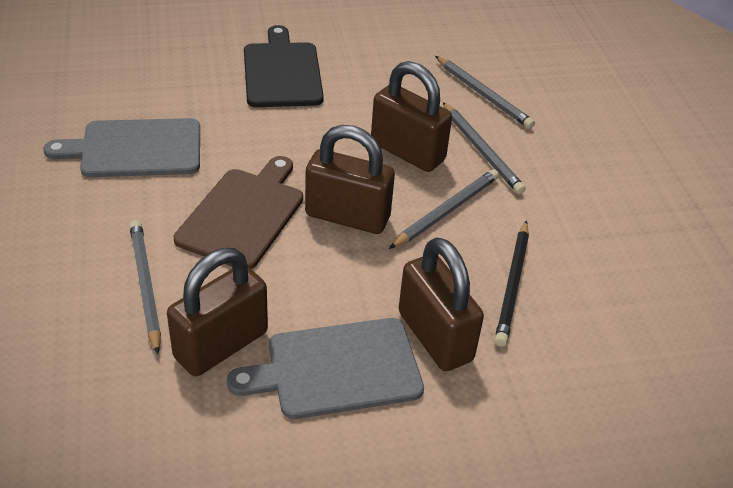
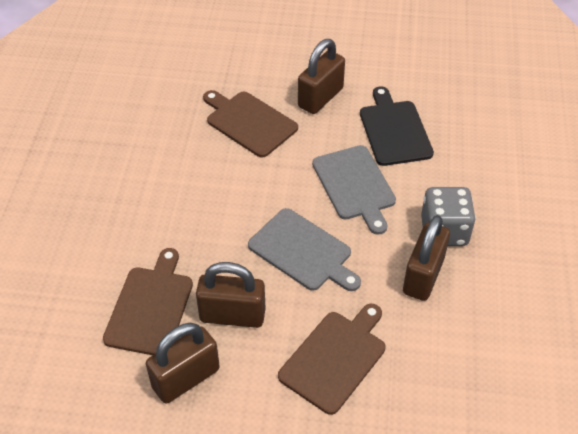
black pencil: 1 -> 0
brown cutting board: 1 -> 3
grey dice: 0 -> 1
grey pencil: 4 -> 0

